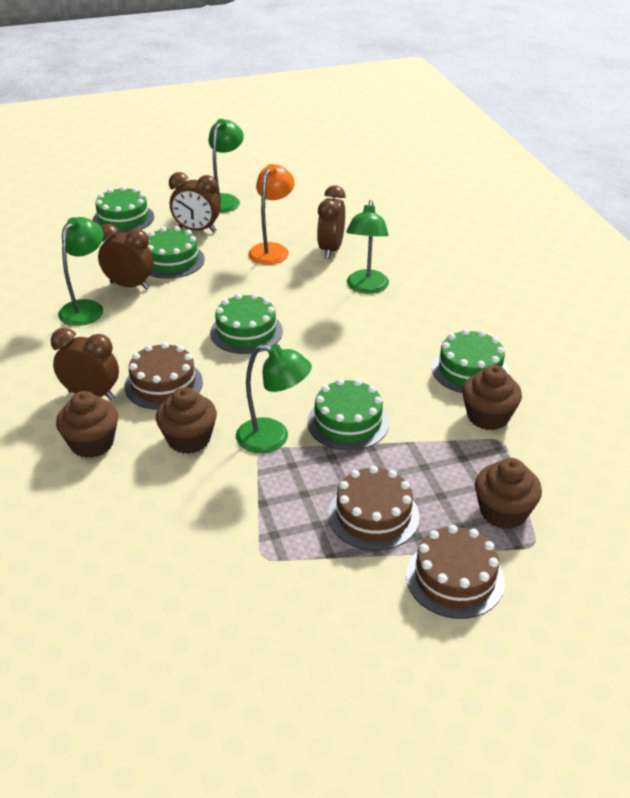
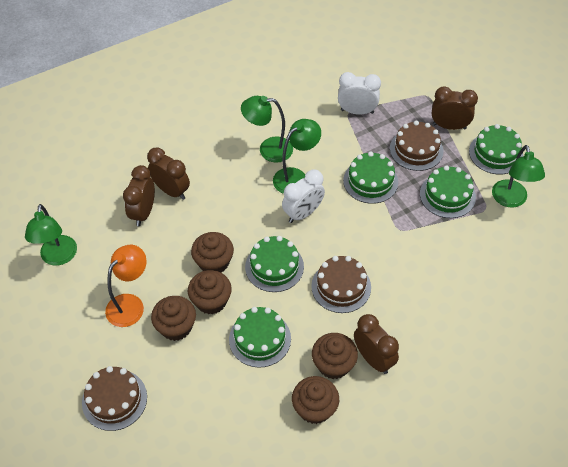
brown cupcake: 4 -> 5
white clock: 0 -> 2

